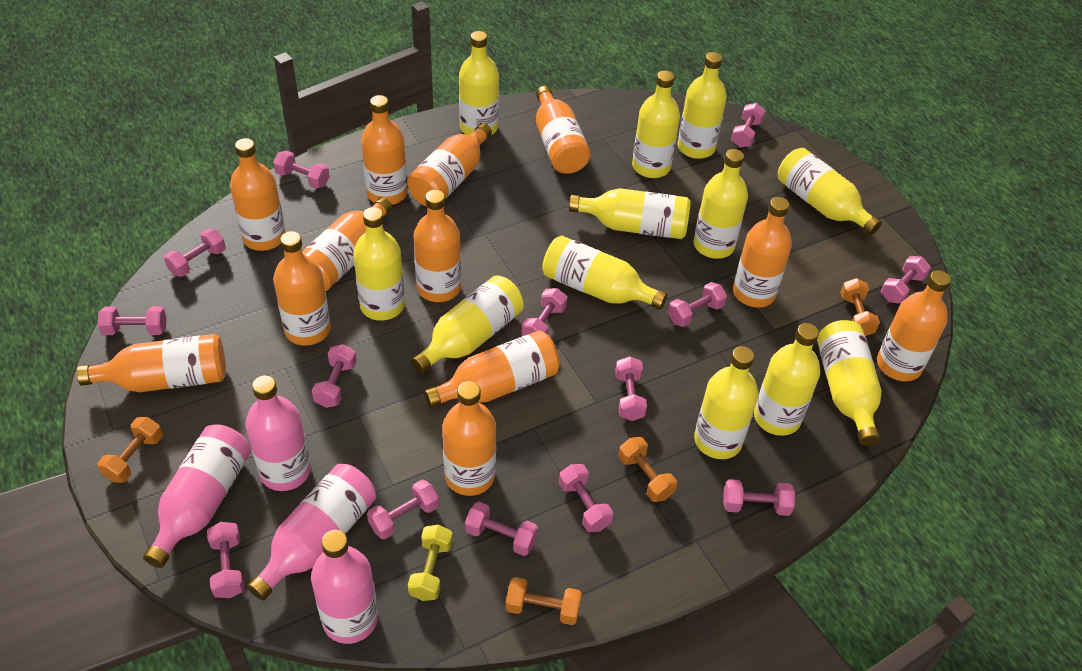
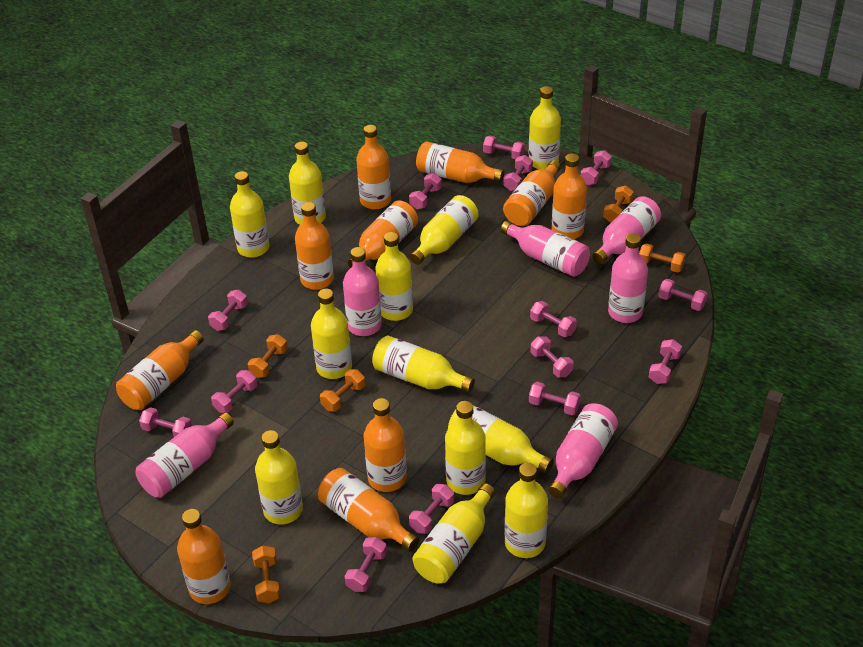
orange bottle: 12 -> 10
orange dumbbell: 4 -> 5
pink bottle: 4 -> 6
yellow dumbbell: 1 -> 0

